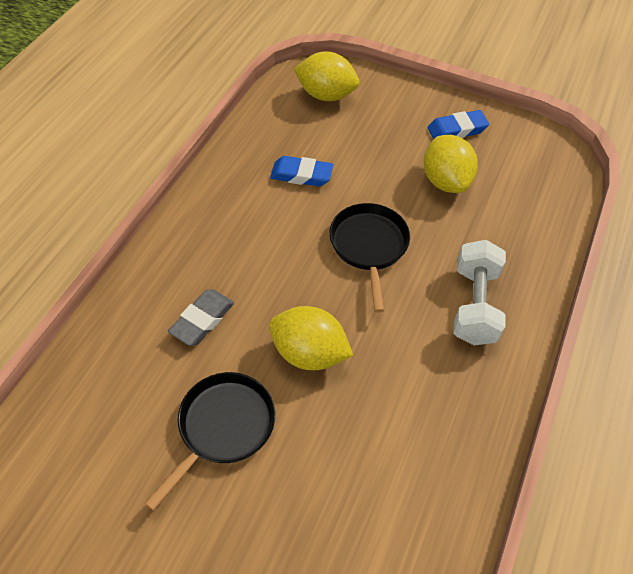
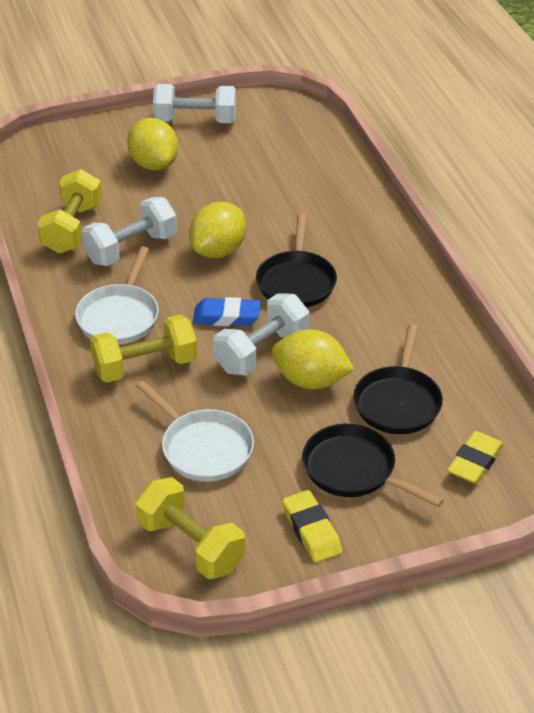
black pan: 2 -> 3
blue eraser: 2 -> 1
grey eraser: 1 -> 0
white dumbbell: 1 -> 3
white pan: 0 -> 2
yellow dumbbell: 0 -> 3
yellow eraser: 0 -> 2

